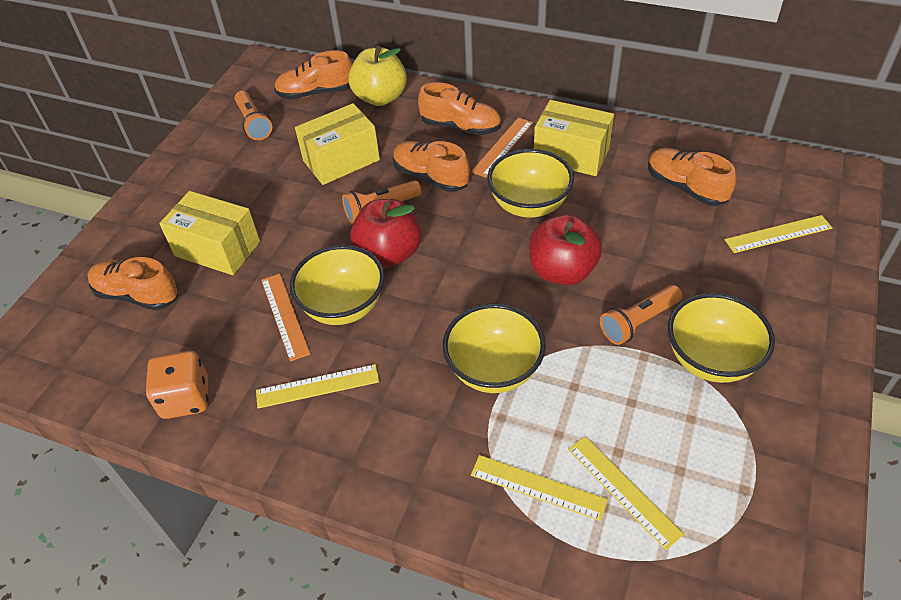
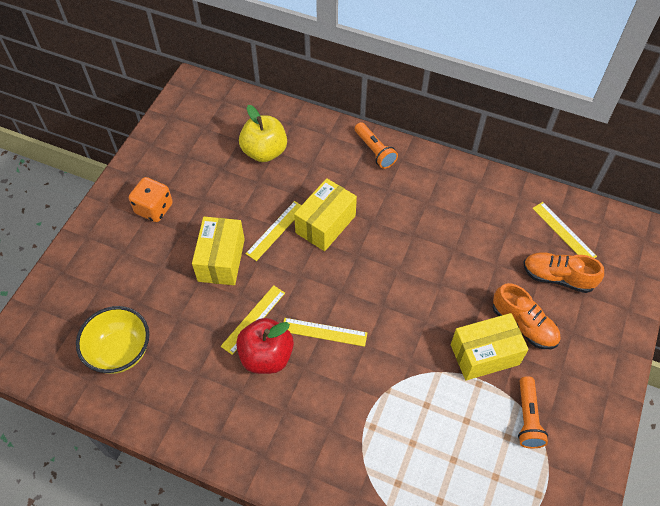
orange flashlight: 3 -> 2
orange ruler: 2 -> 0
orange shoe: 5 -> 2
red apple: 2 -> 1
yellow bowl: 4 -> 1

